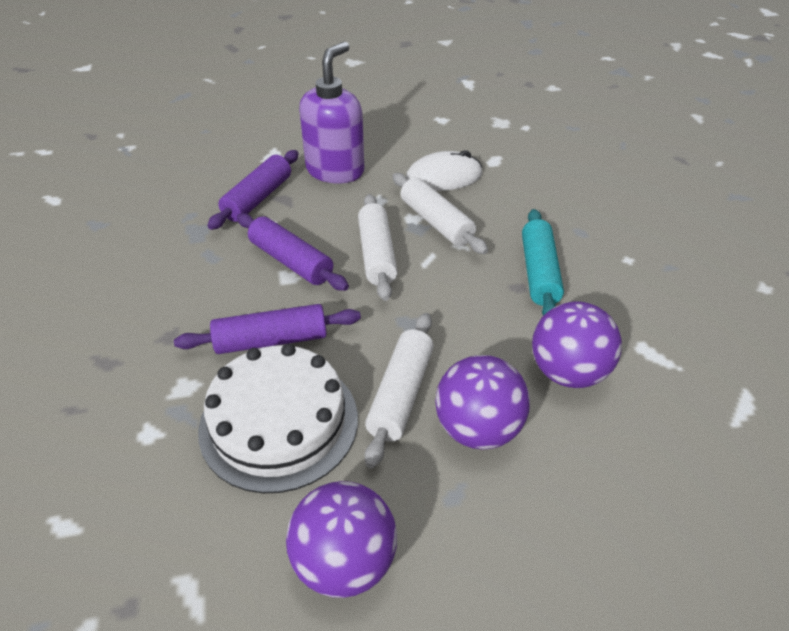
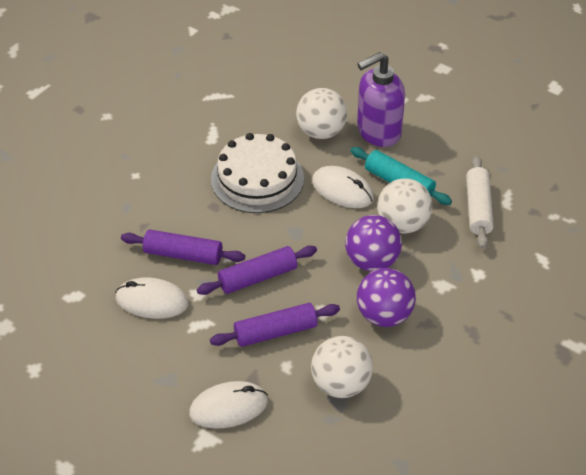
purple ball: 3 -> 2
white ball: 0 -> 3
white mouse: 1 -> 3
white rolling pin: 3 -> 1

